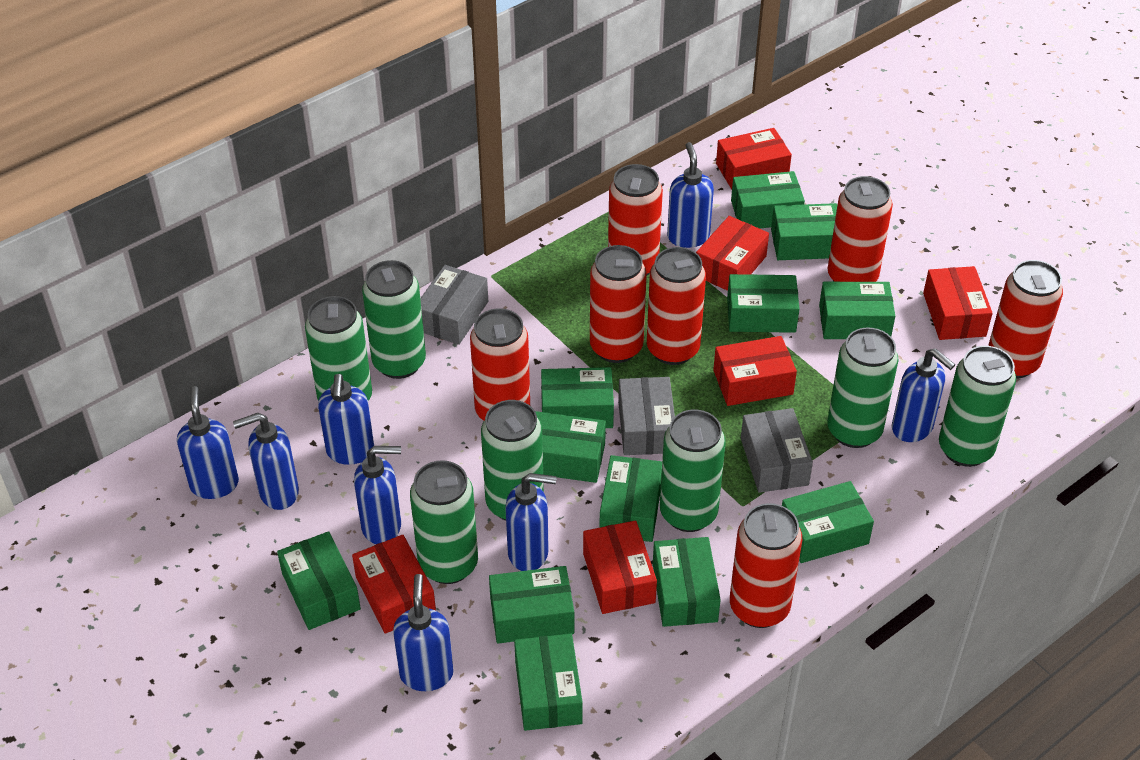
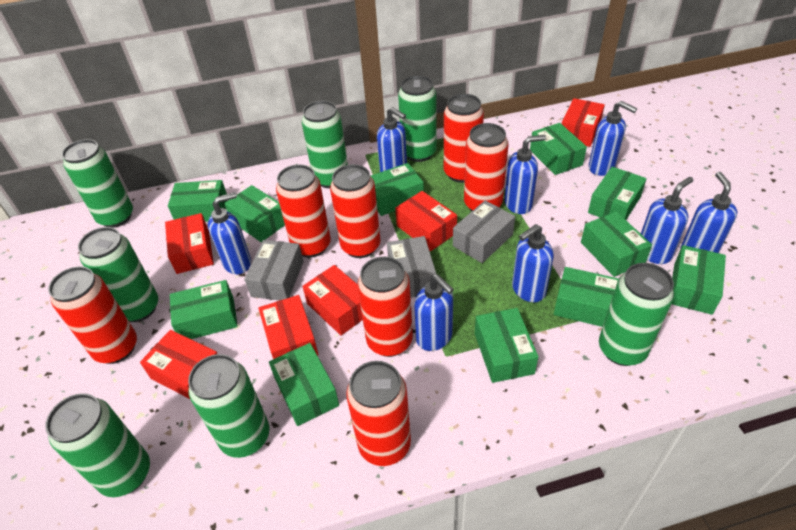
green box: 12 -> 11

